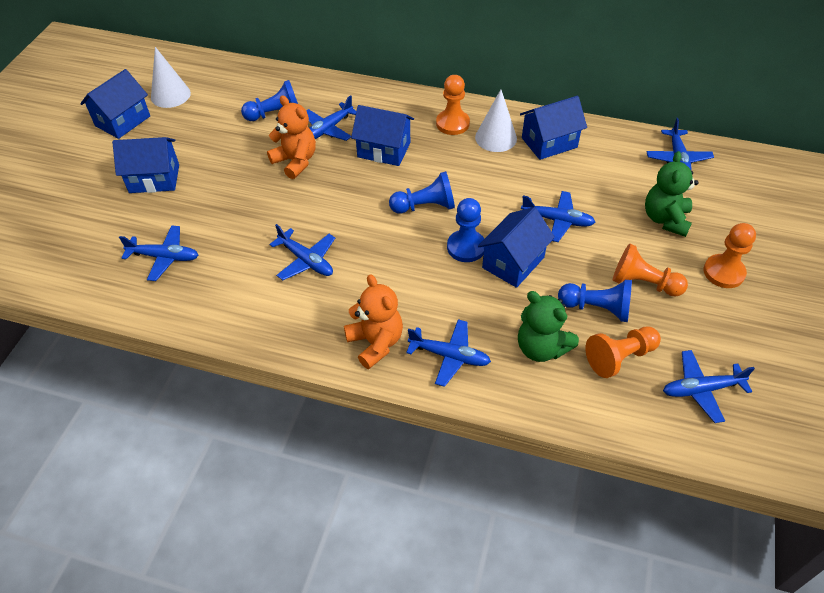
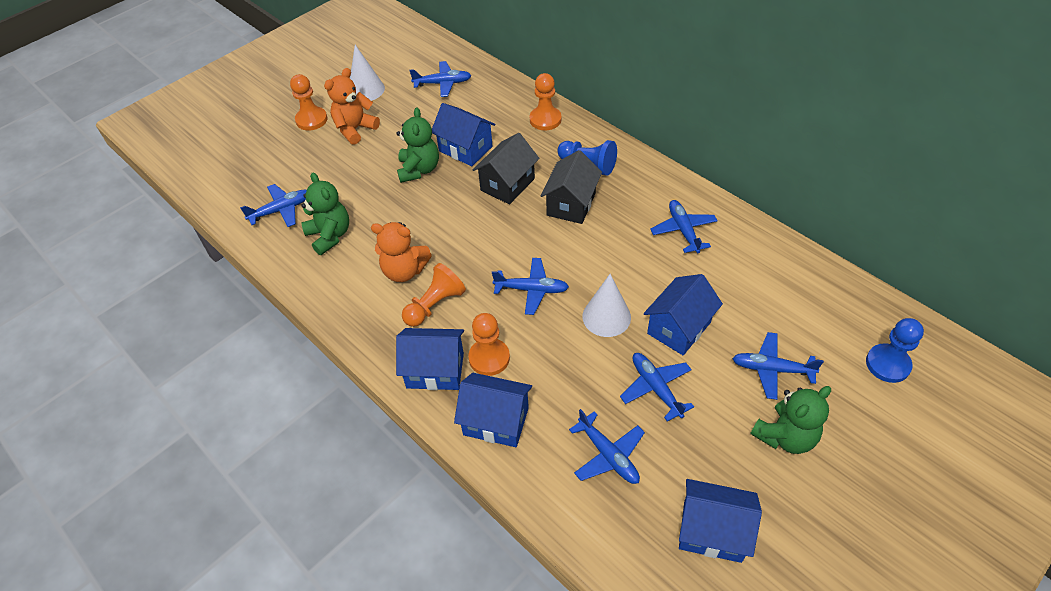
black house: 0 -> 2
blue pawn: 4 -> 2
green teddy bear: 2 -> 3

